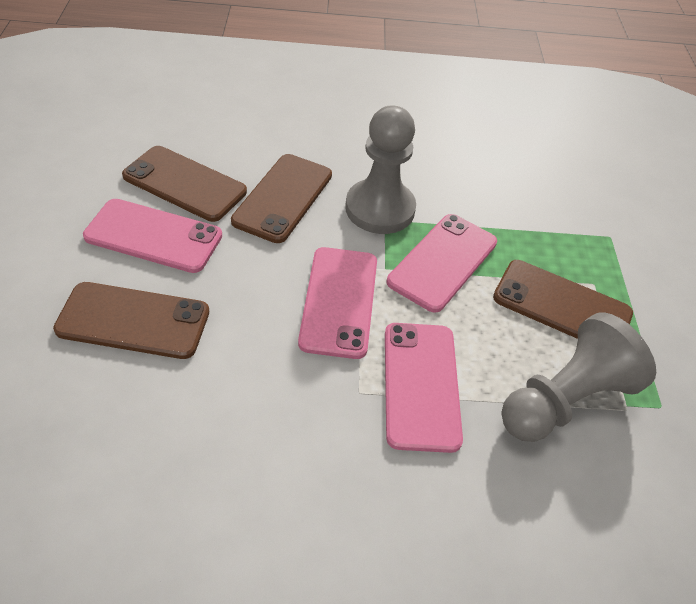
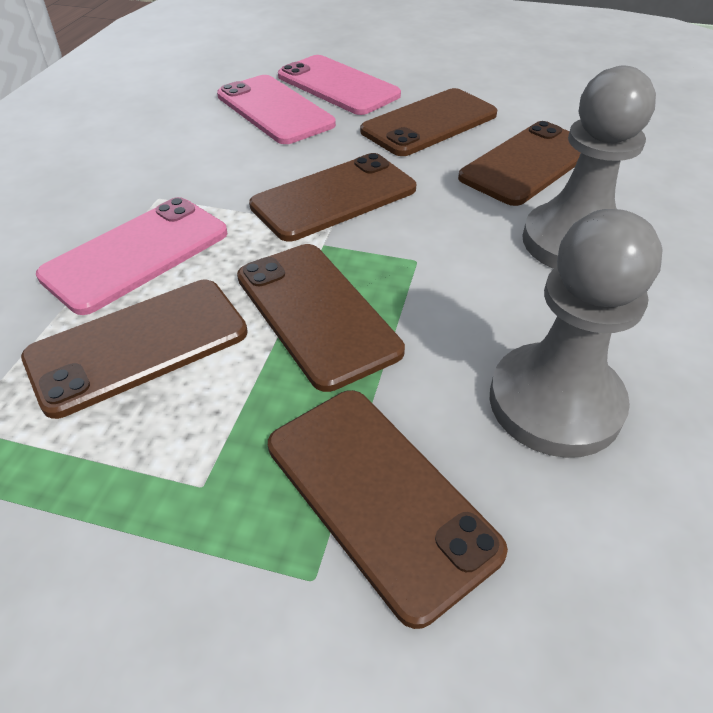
brown phone: 4 -> 6
pink phone: 4 -> 3

